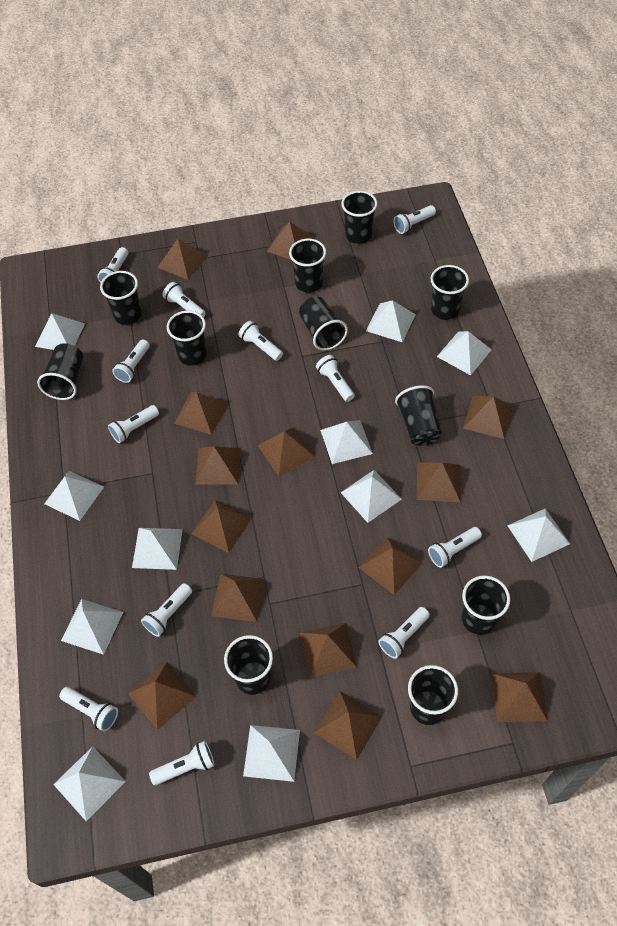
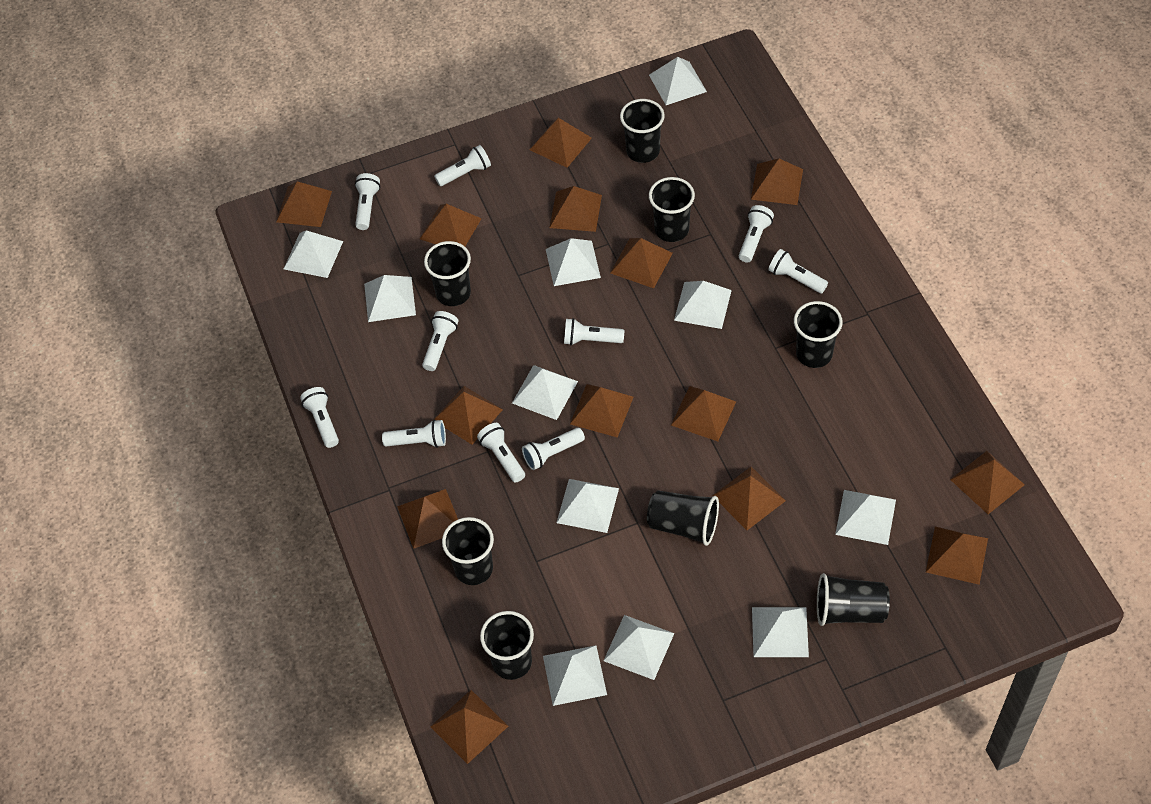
black cup: 11 -> 8
white flashlight: 12 -> 10

